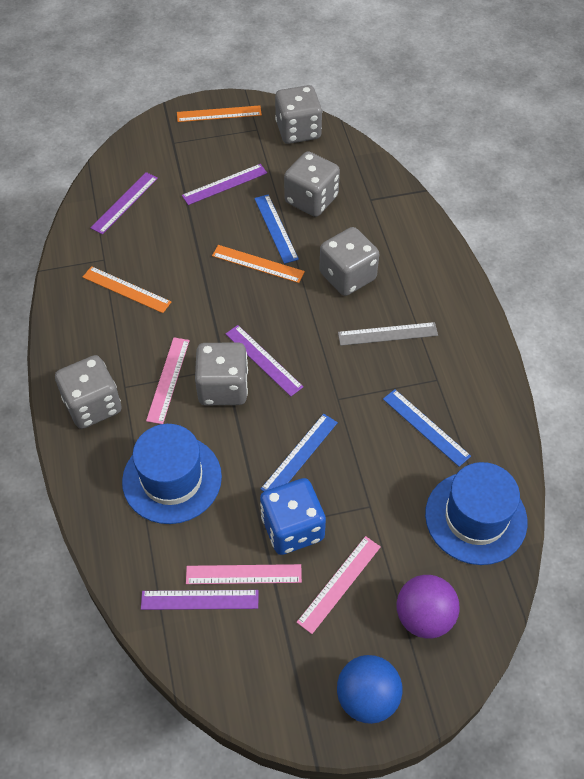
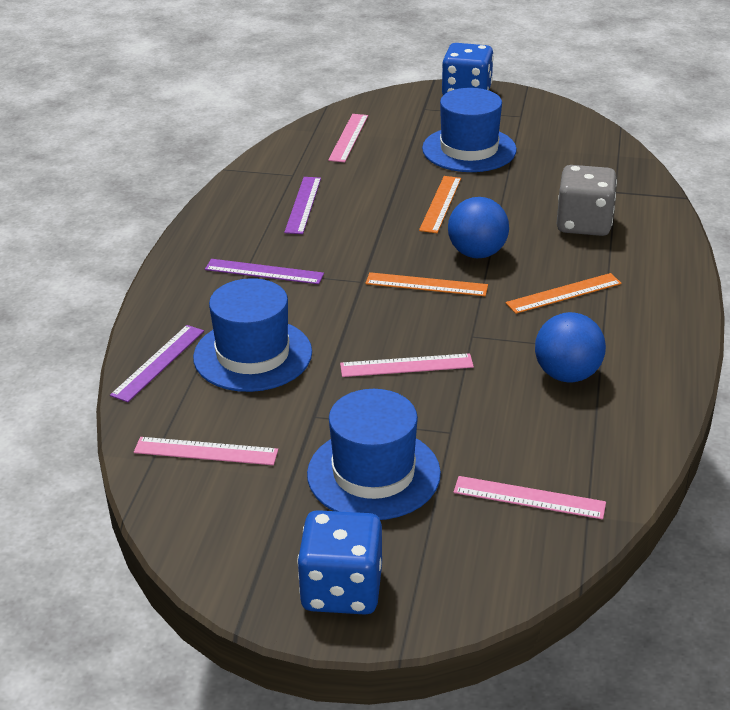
blue ball: 1 -> 2
blue dice: 1 -> 2
blue hat: 2 -> 3
blue ruler: 3 -> 0
grey dice: 5 -> 1
grey ruler: 1 -> 0
pink ruler: 3 -> 4
purple ball: 1 -> 0
purple ruler: 4 -> 3

